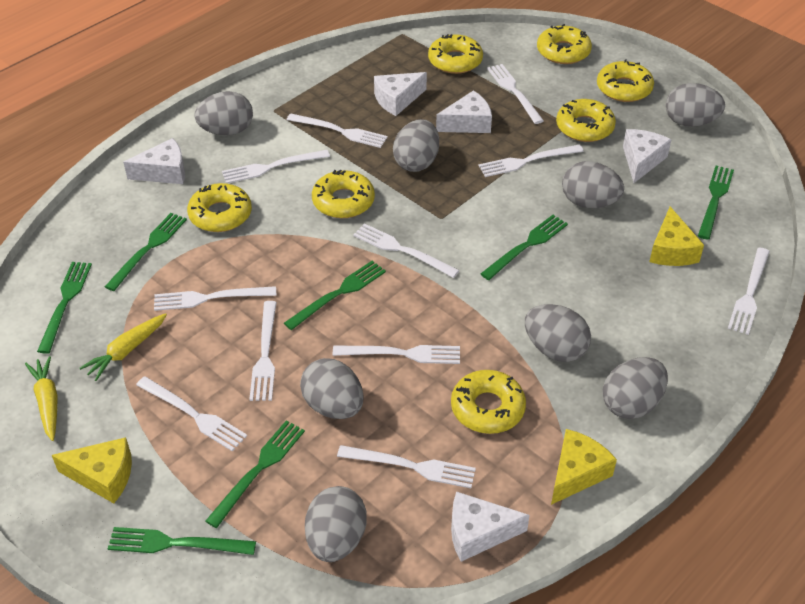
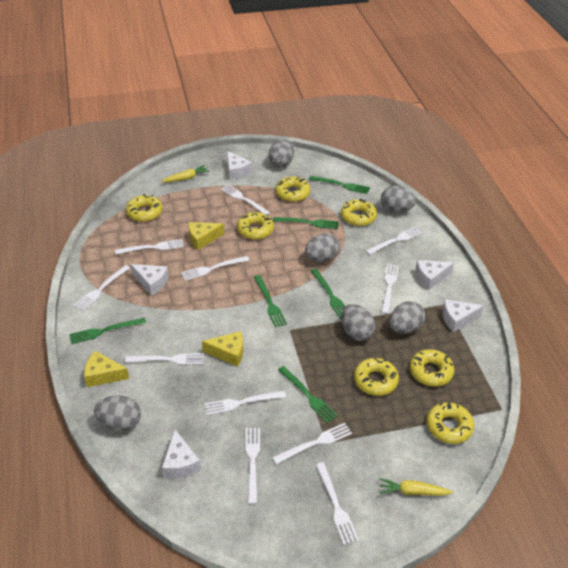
green fork: 7 -> 6
grey egg: 8 -> 6

